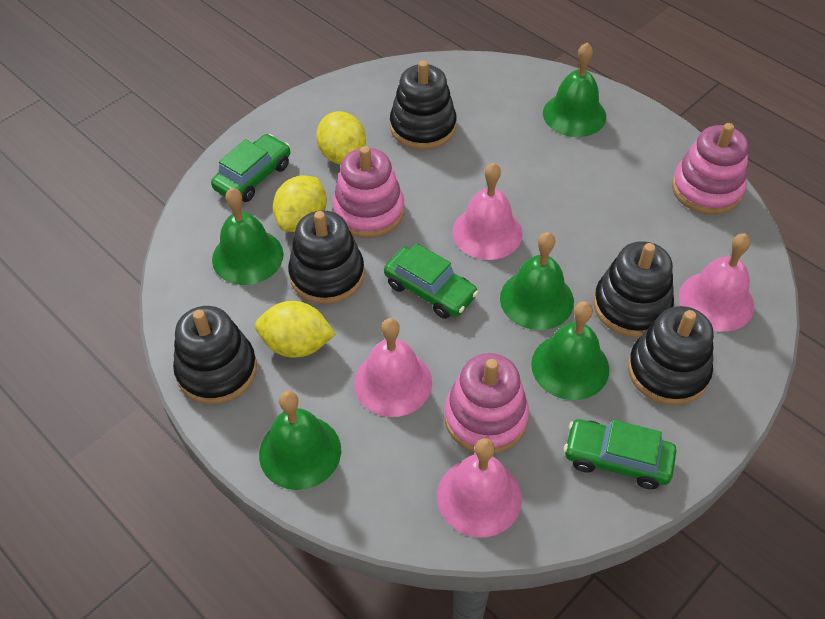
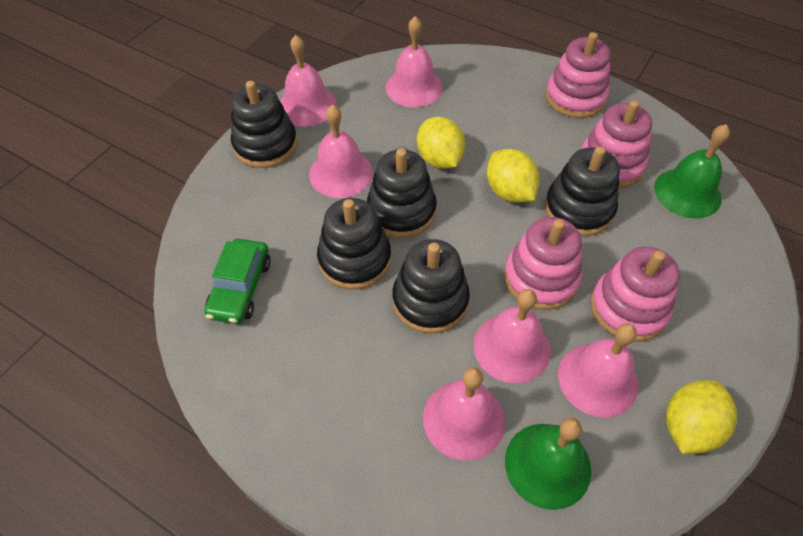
green bell: 5 -> 2
green car: 3 -> 1
pink bell: 4 -> 6
pink stacking toy: 3 -> 4

